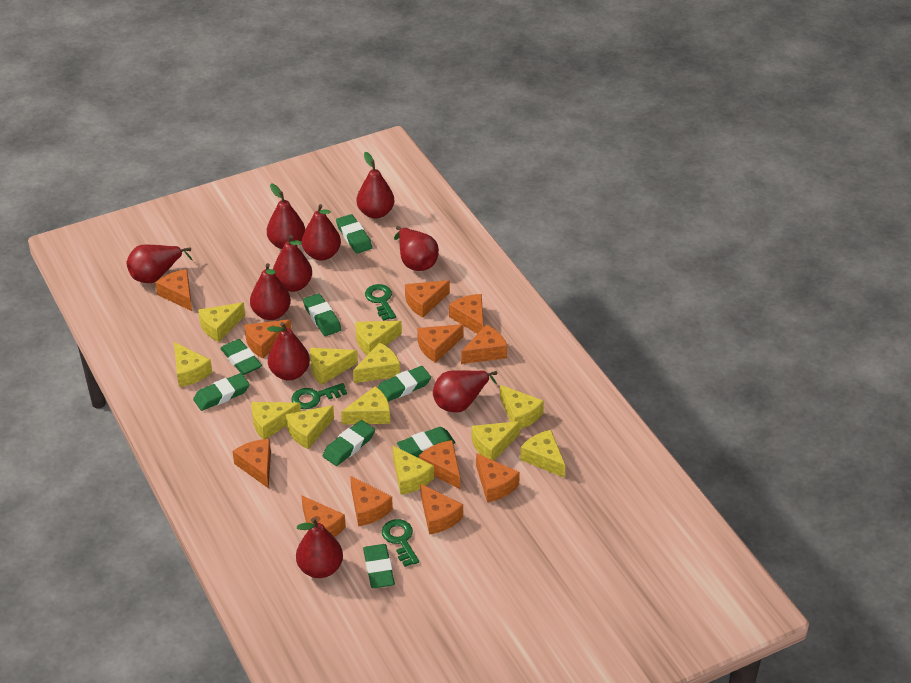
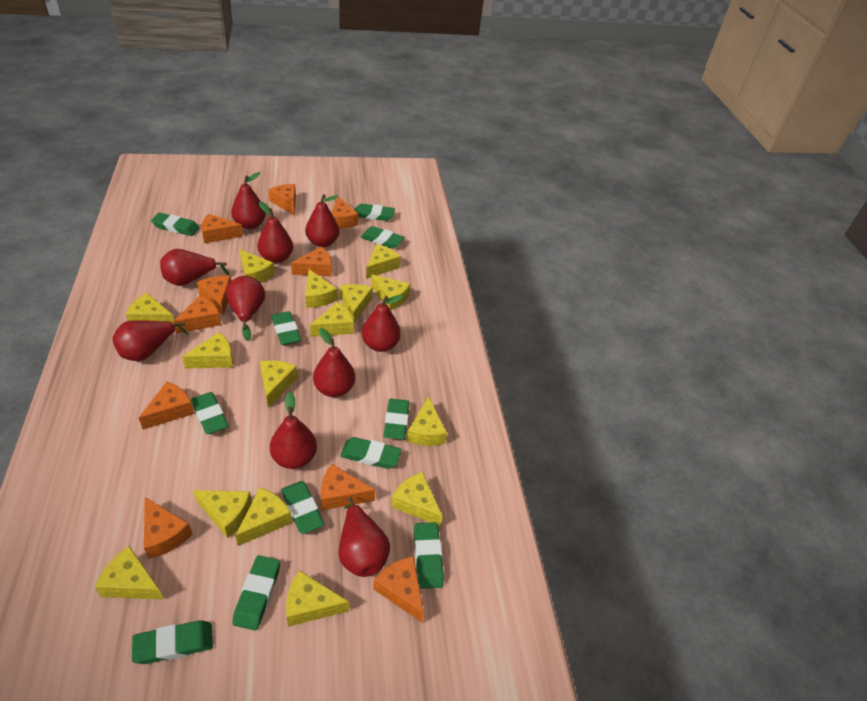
green eraser: 8 -> 11
green key: 3 -> 0
orange cheese: 12 -> 10
yellow cheese: 12 -> 15

